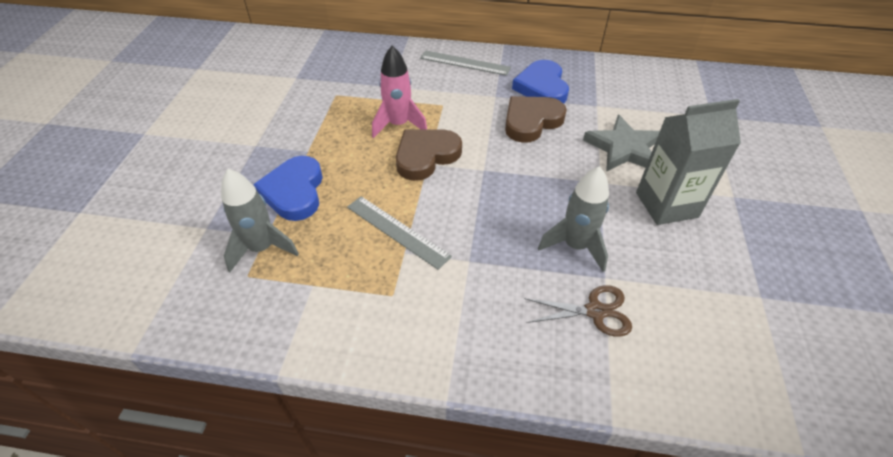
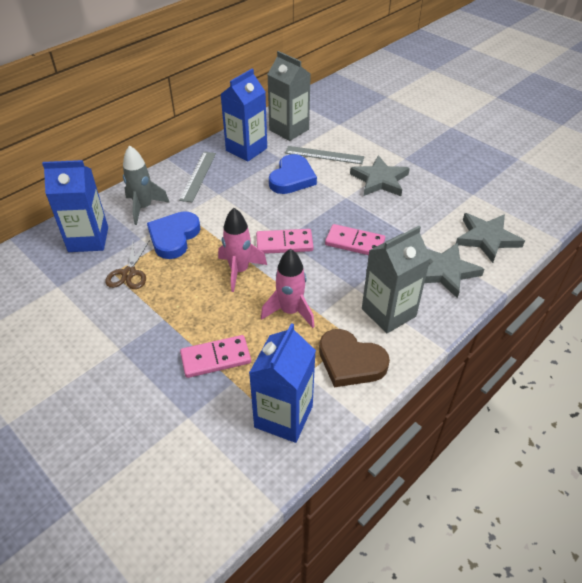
blue carton: 0 -> 3
brown heart: 2 -> 1
grey carton: 1 -> 2
grey rocket: 2 -> 1
grey star: 1 -> 3
pink domino: 0 -> 3
pink rocket: 1 -> 2

